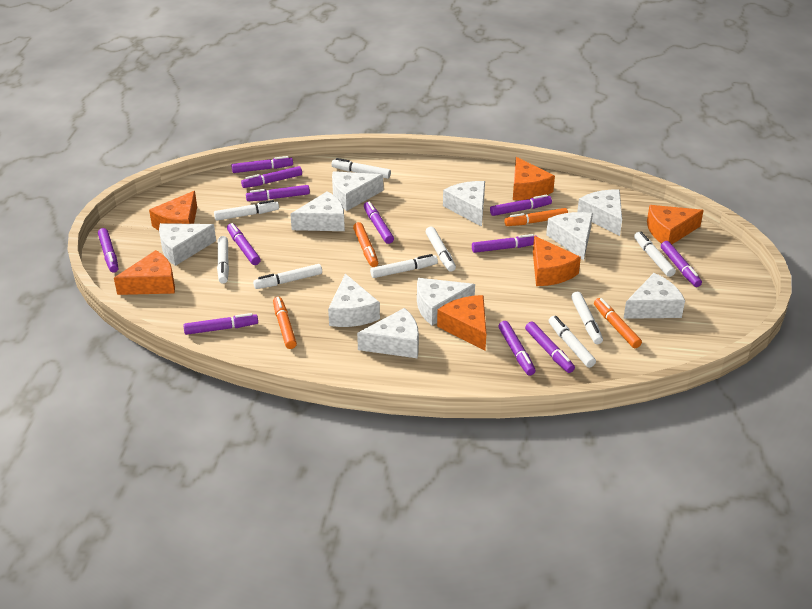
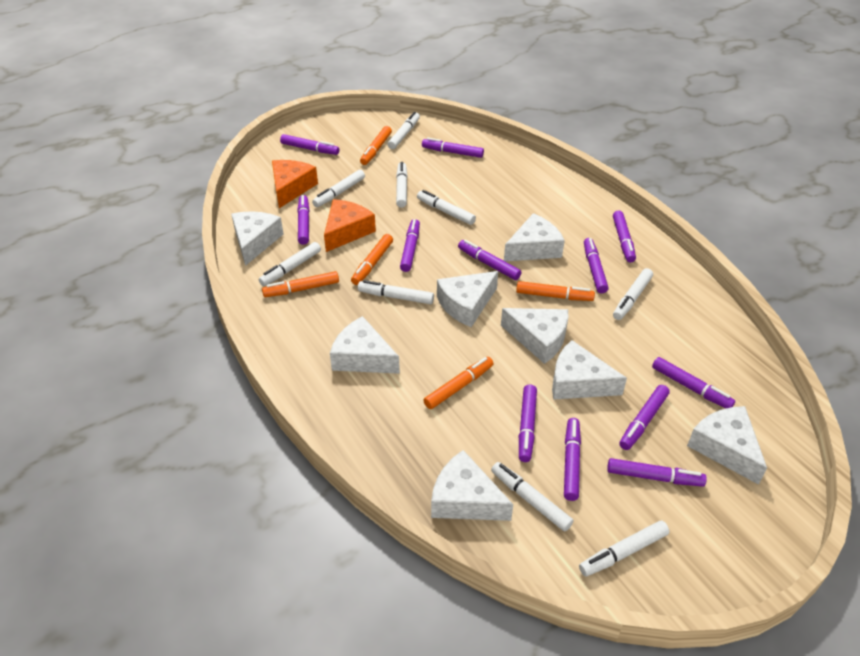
orange cheese: 6 -> 2
orange marker: 4 -> 5
white cheese: 10 -> 8

